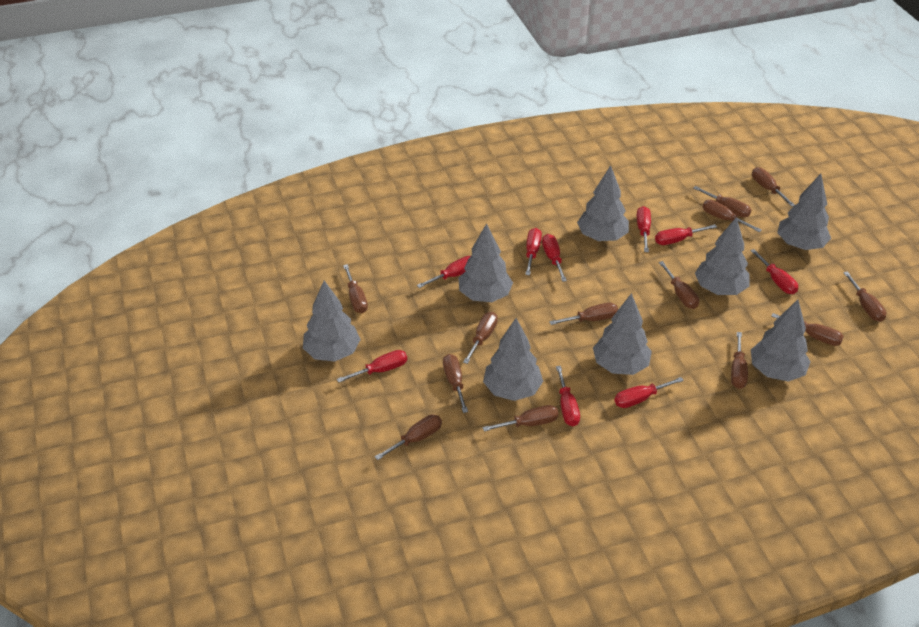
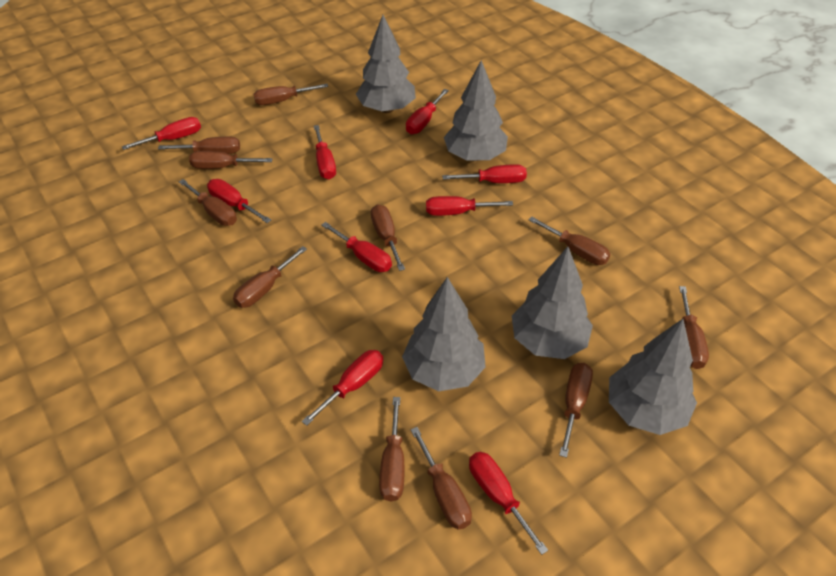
brown screwdriver: 13 -> 11
grey tree: 8 -> 5

